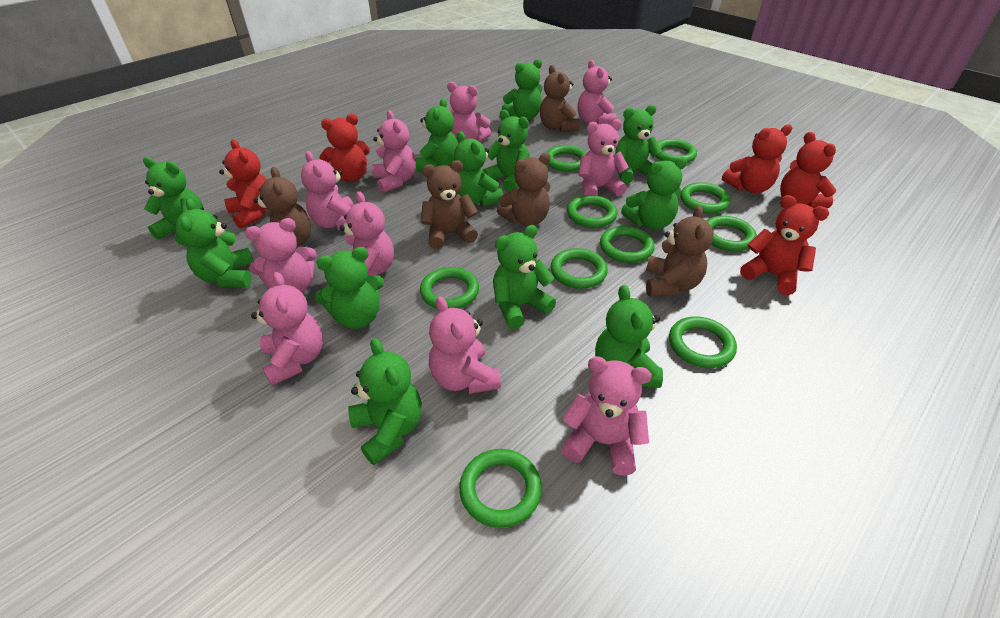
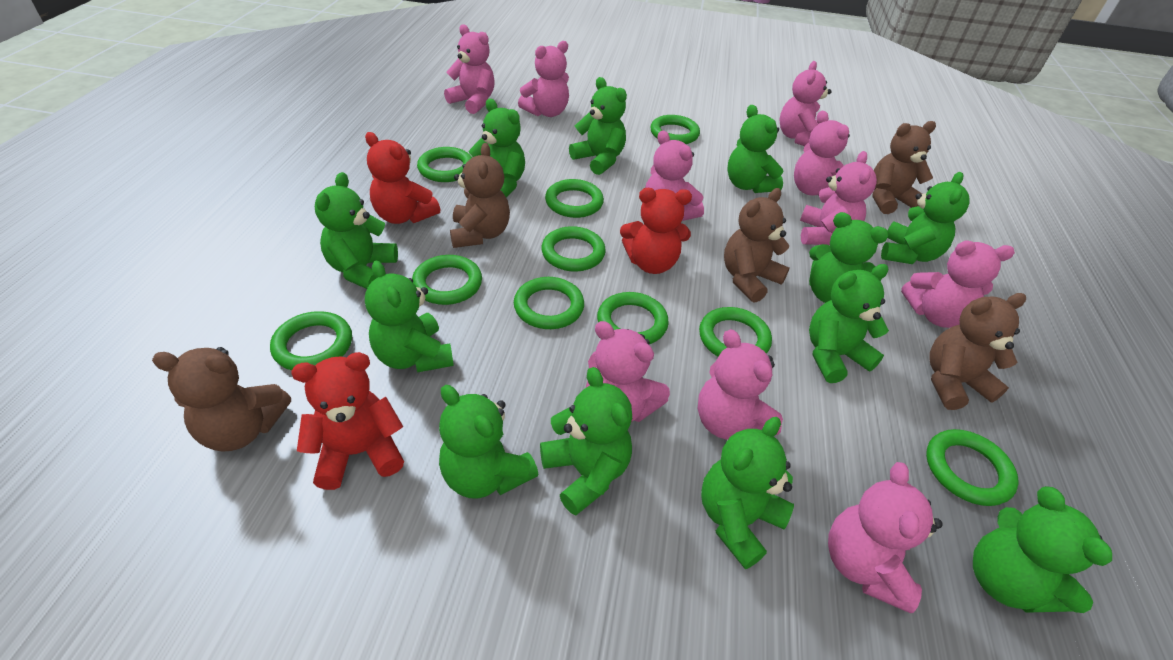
red teddy bear: 5 -> 3

